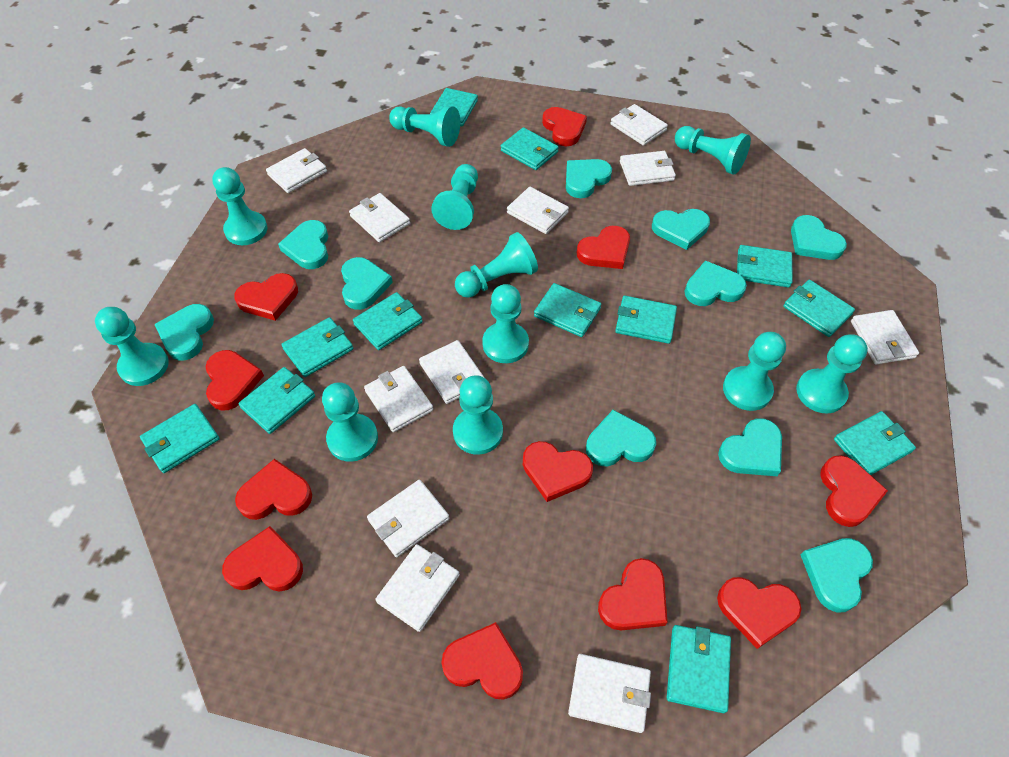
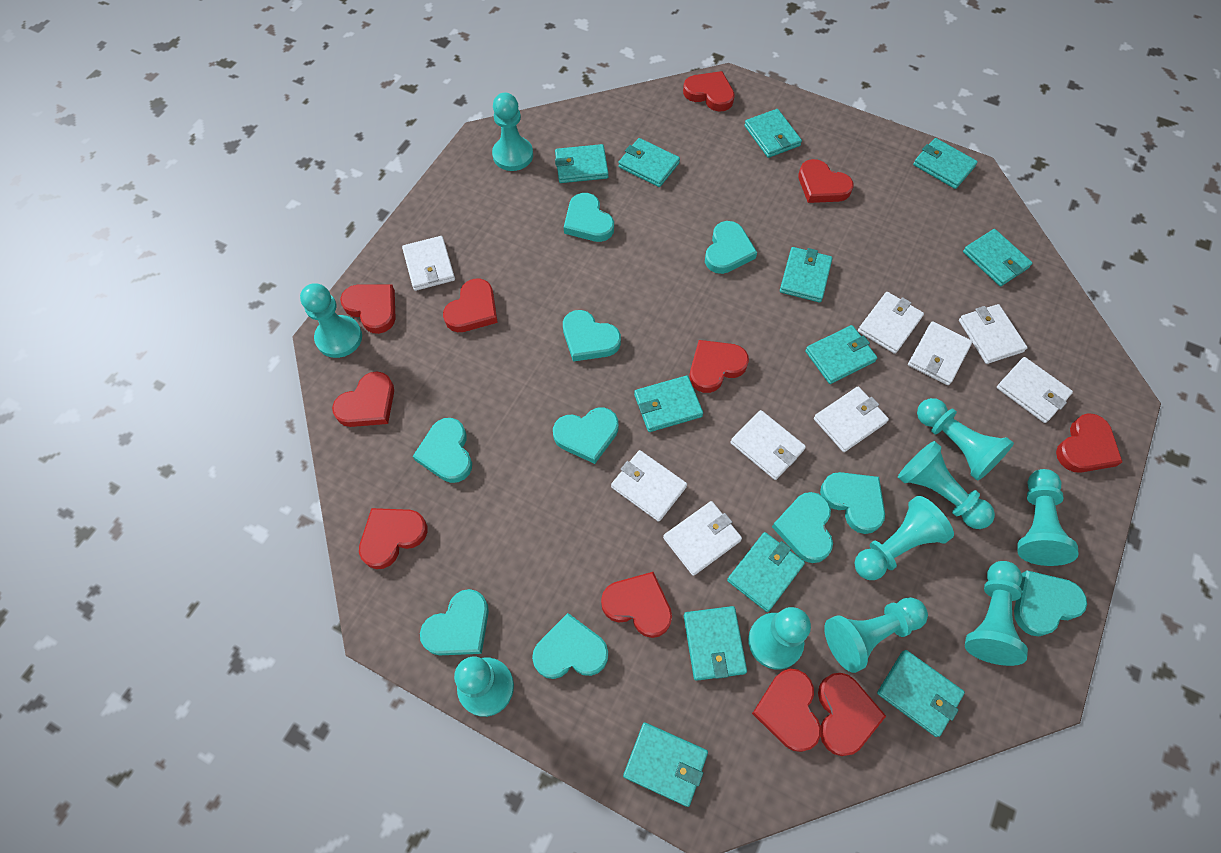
turquoise pawn: 11 -> 10
white wallet: 11 -> 9

